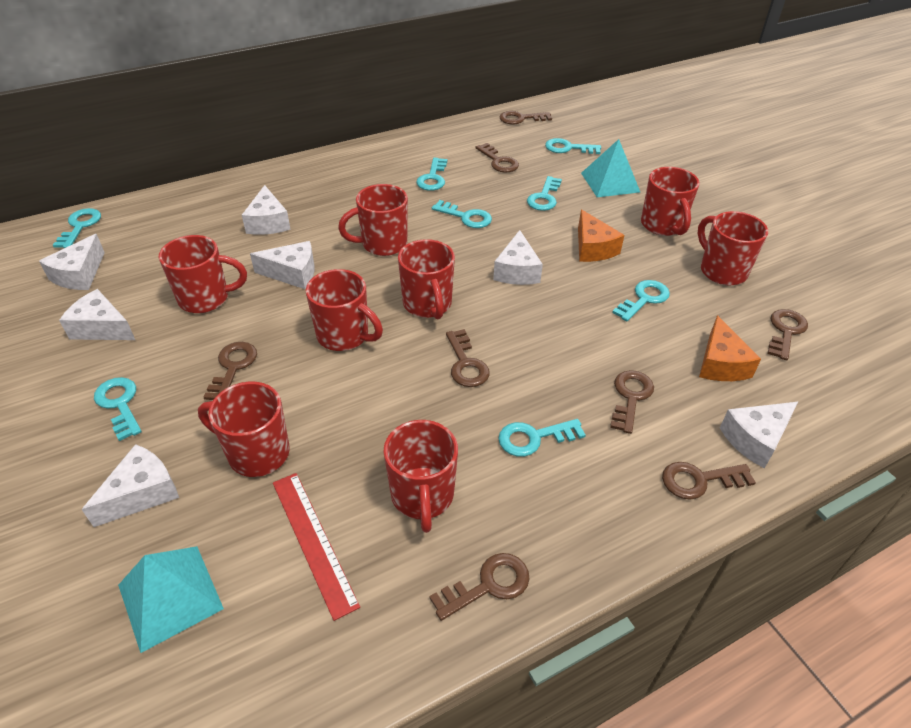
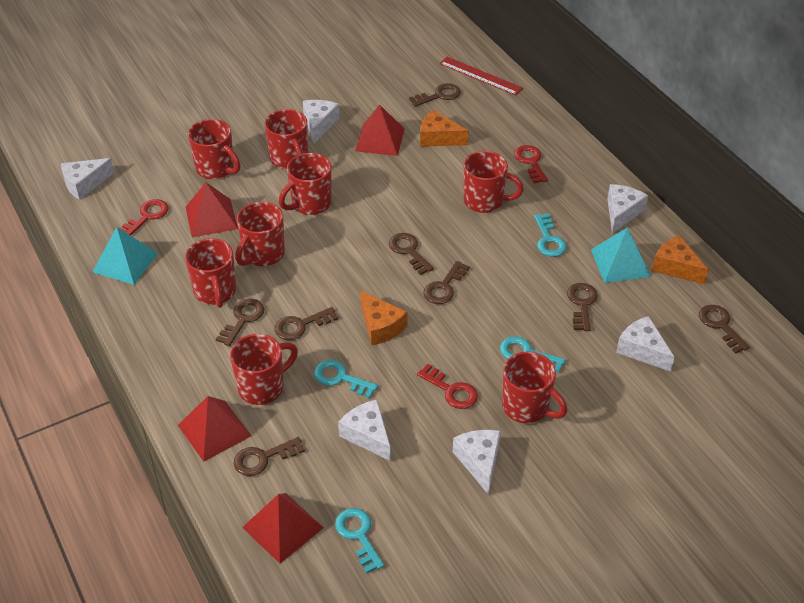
orange cheese: 2 -> 3
red key: 0 -> 3
red pyramid: 0 -> 4
turquoise key: 8 -> 4
white cheese: 7 -> 6

